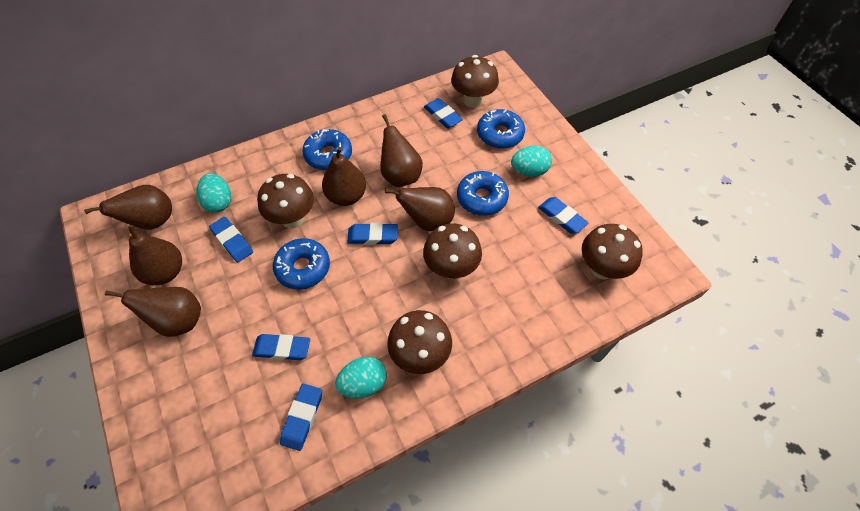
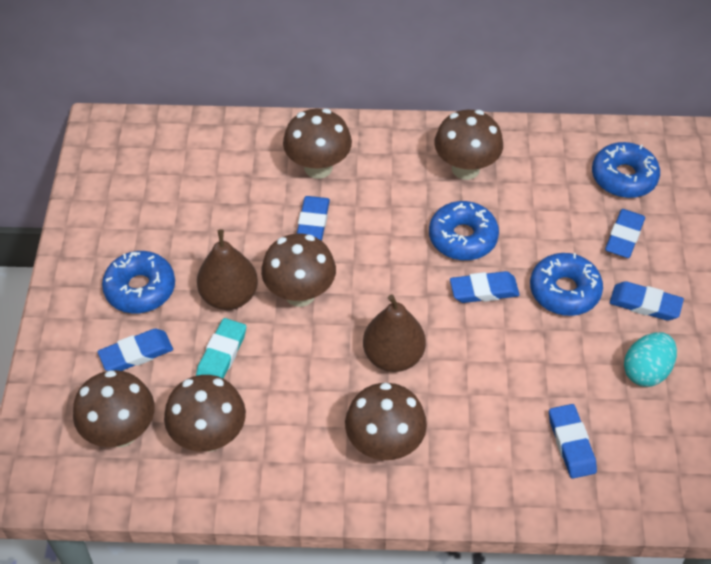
brown mushroom: 5 -> 6
brown pear: 6 -> 2
turquoise egg: 3 -> 1
turquoise eraser: 0 -> 1

